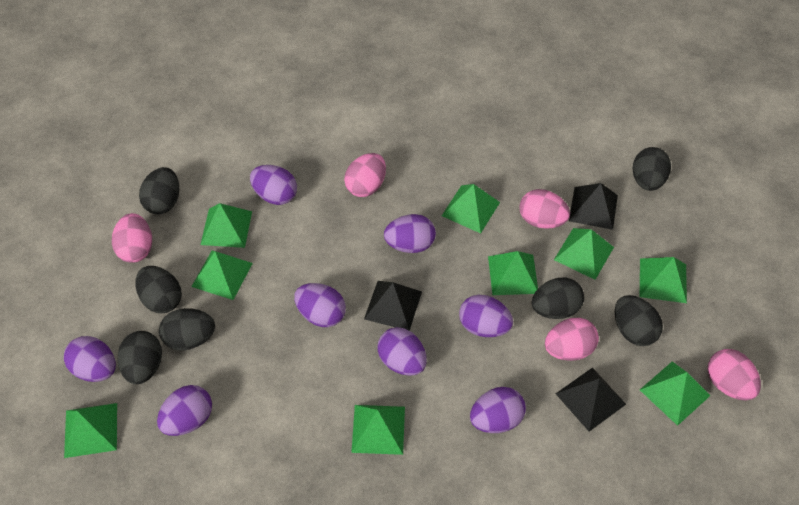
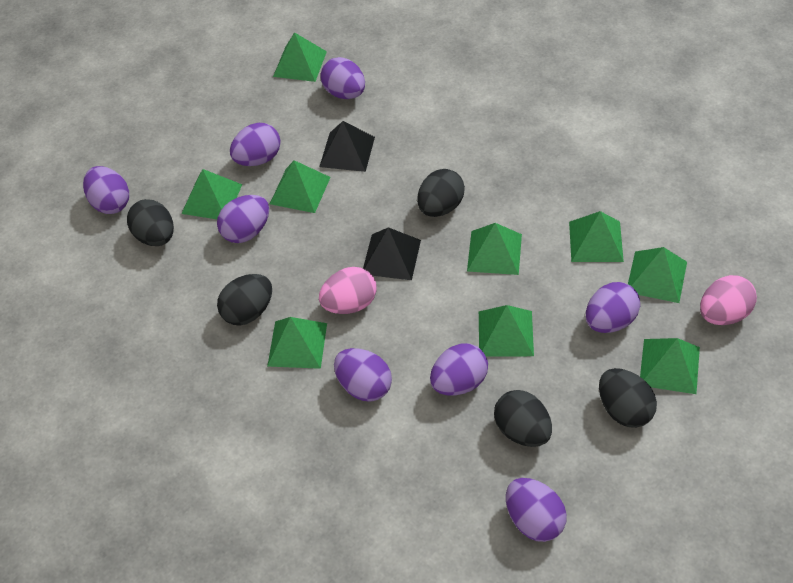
black egg: 7 -> 5
black pyramid: 3 -> 2
pink egg: 5 -> 2

